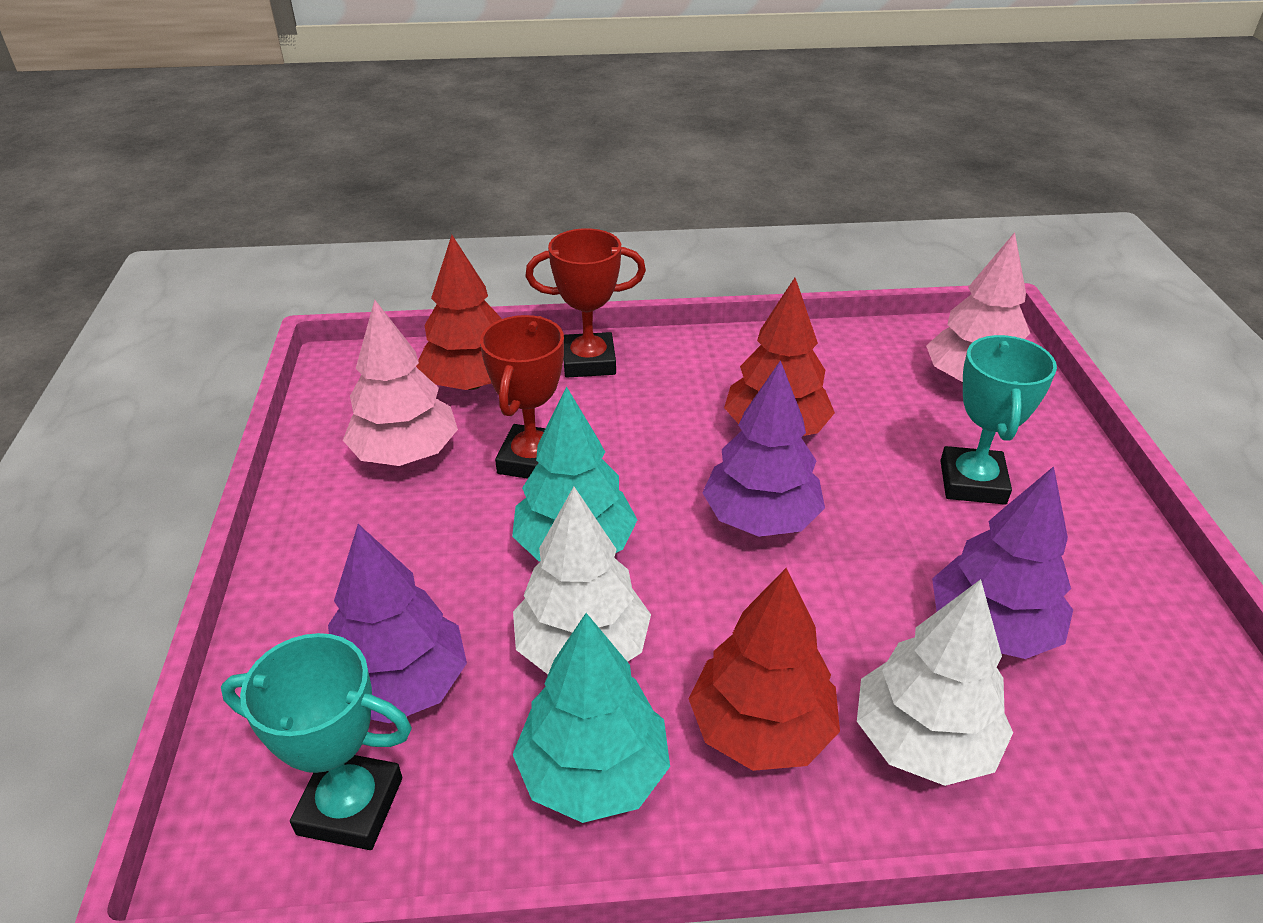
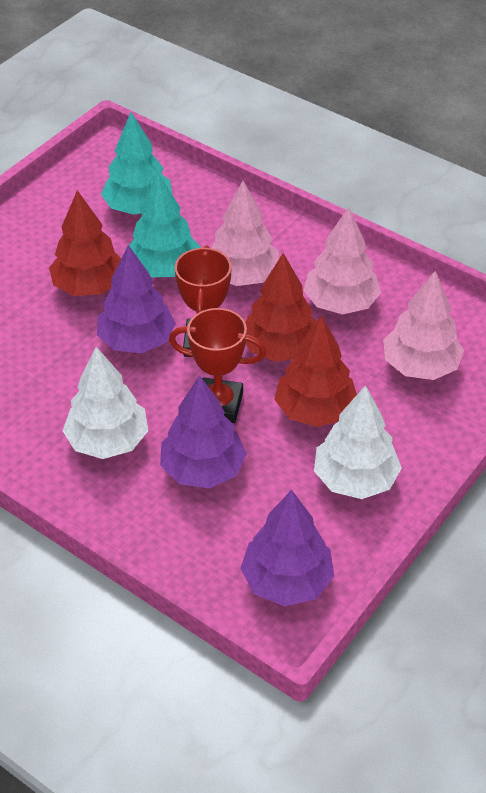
pink tree: 2 -> 3
turquoise trophy: 2 -> 0

